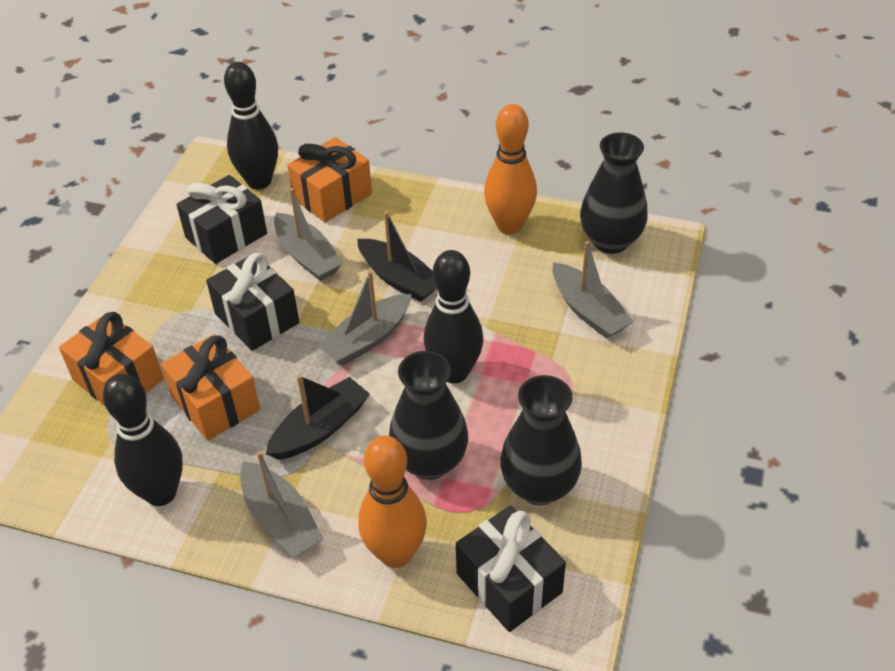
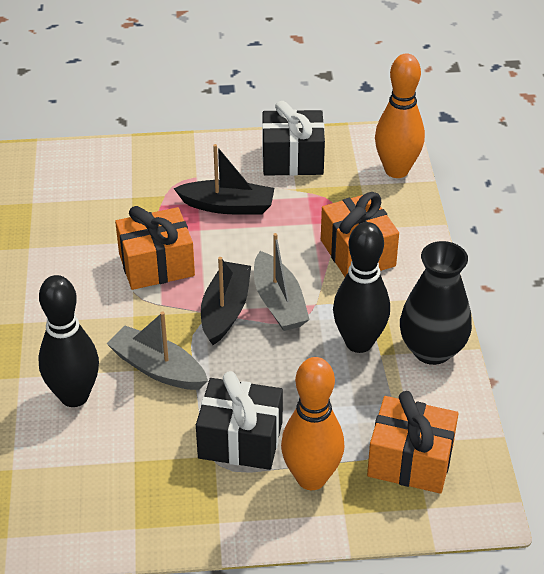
black bowling pin: 3 -> 2
black gift: 3 -> 2
black vase: 3 -> 1
grey boat: 4 -> 2

